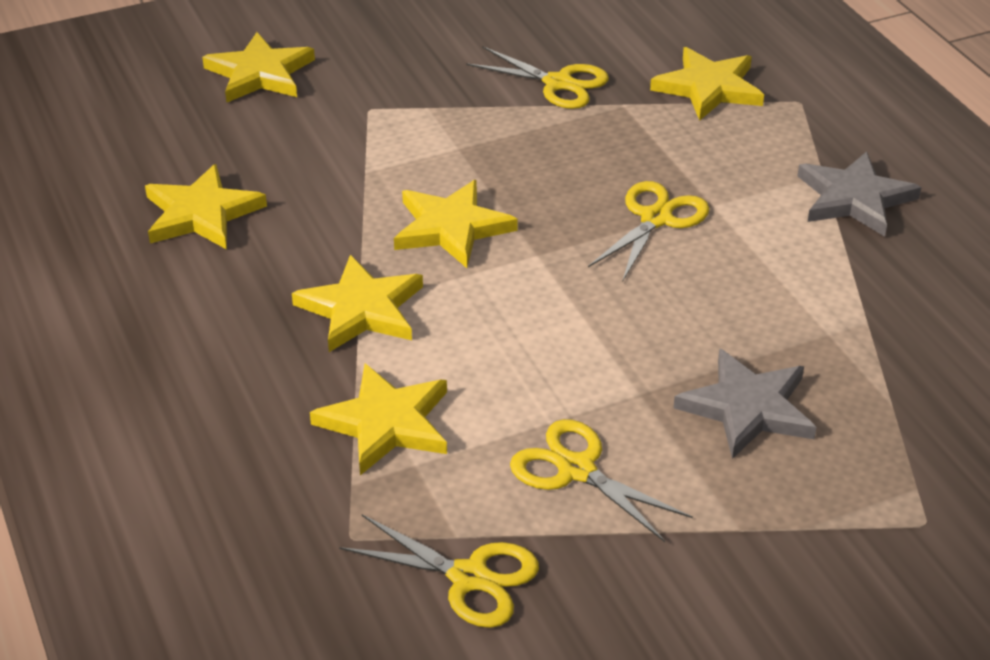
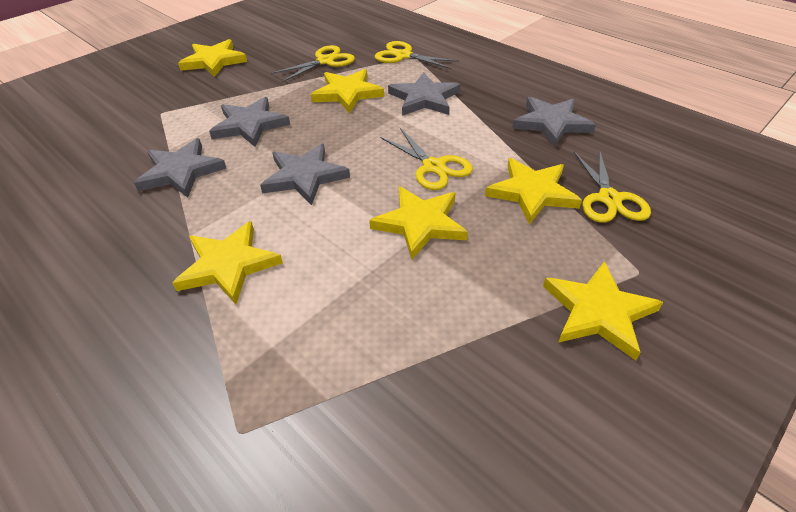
grey star: 2 -> 5

